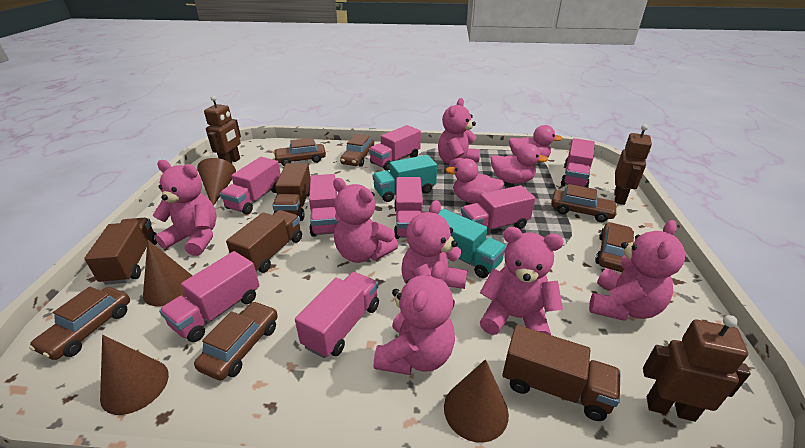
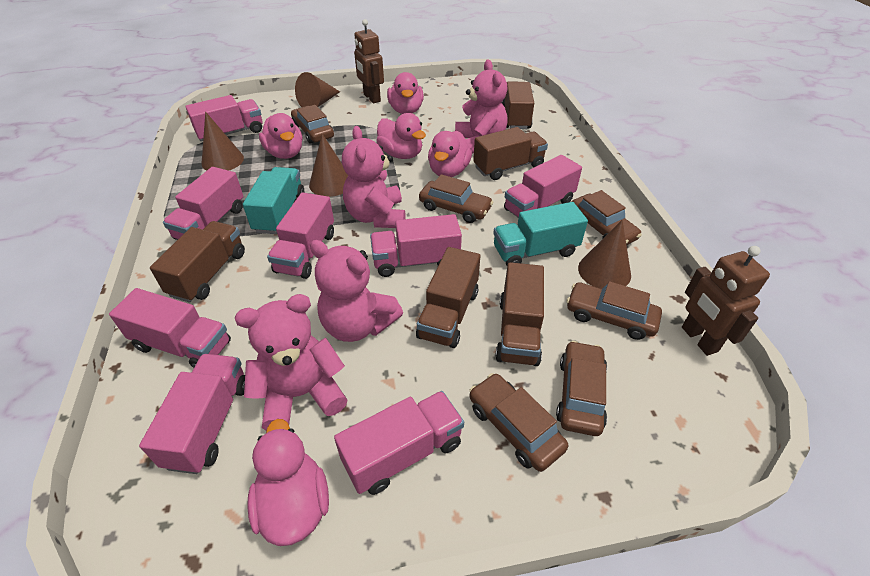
brown robot: 3 -> 2
brown truck: 4 -> 5
pink duck: 3 -> 5
pink teddy bear: 7 -> 4

